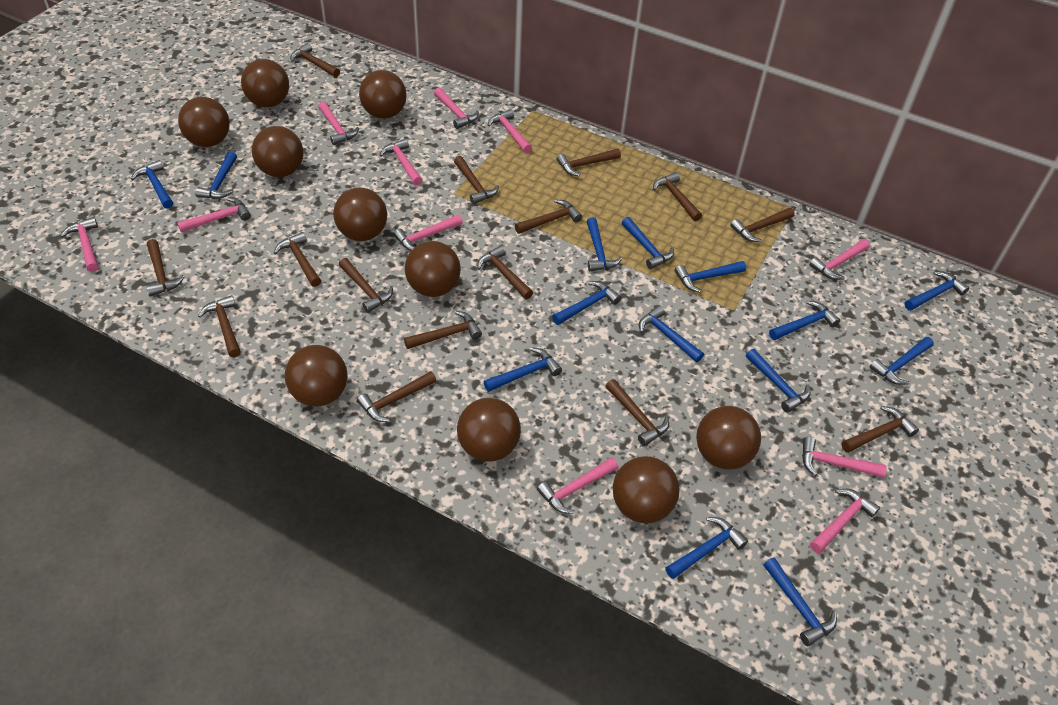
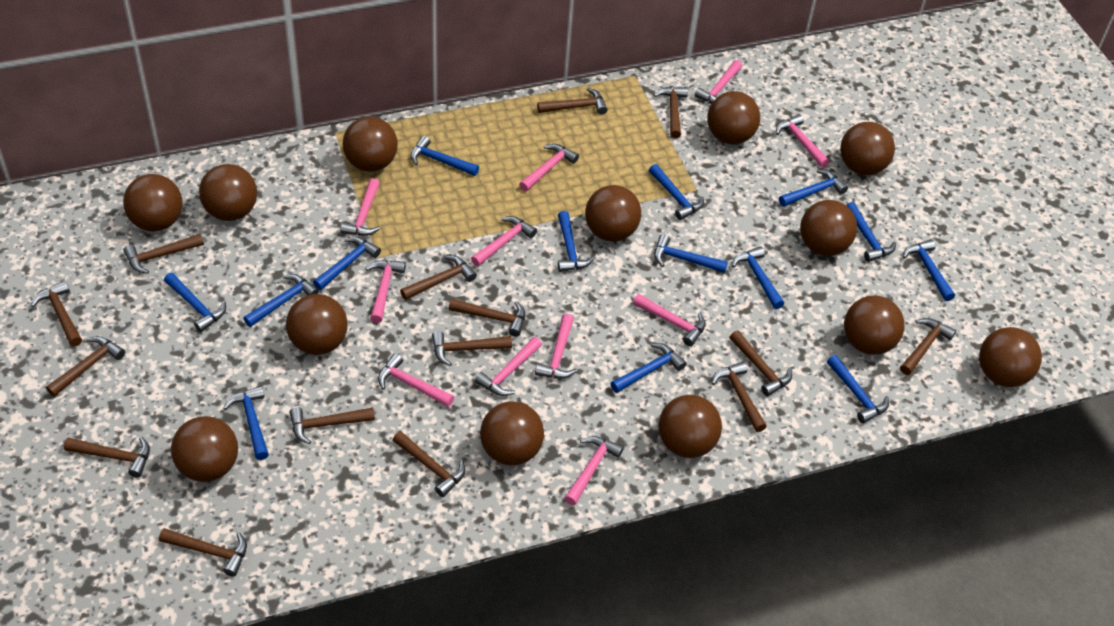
brown ball: 10 -> 13

